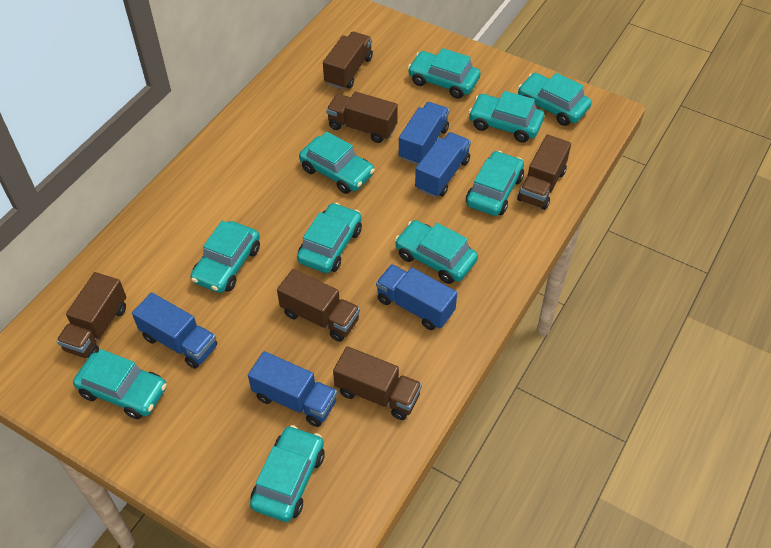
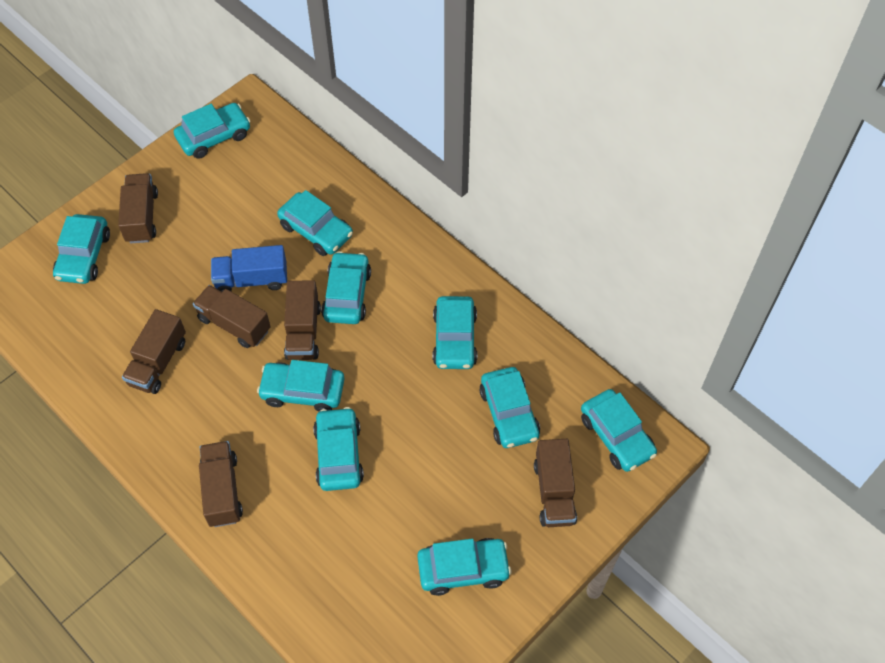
blue truck: 5 -> 1

